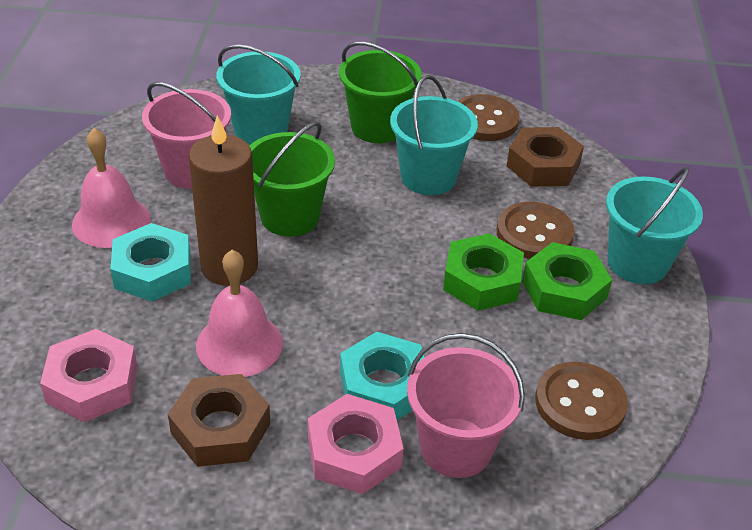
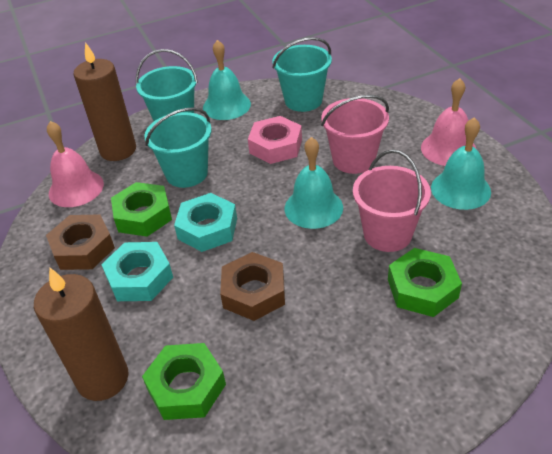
brown button: 3 -> 0
brown candle: 1 -> 2
green bucket: 2 -> 0
green nut: 2 -> 3
pink nut: 2 -> 1
turquoise bell: 0 -> 3

